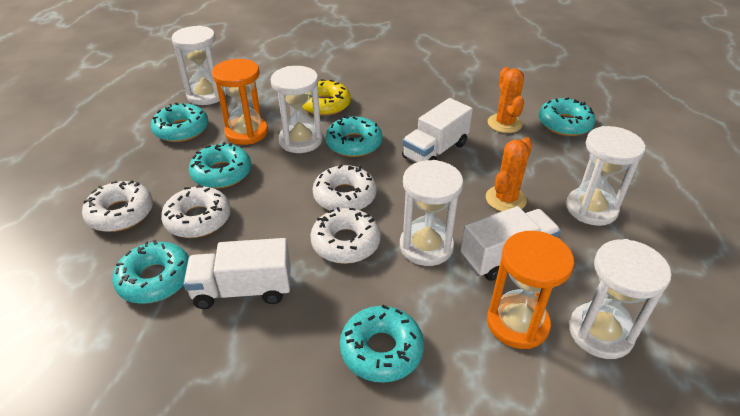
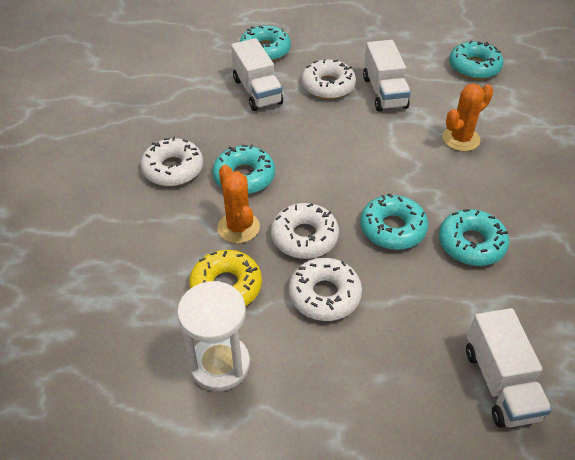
orange hourglass: 2 -> 0
turquoise donut: 6 -> 5
white hourglass: 5 -> 1

